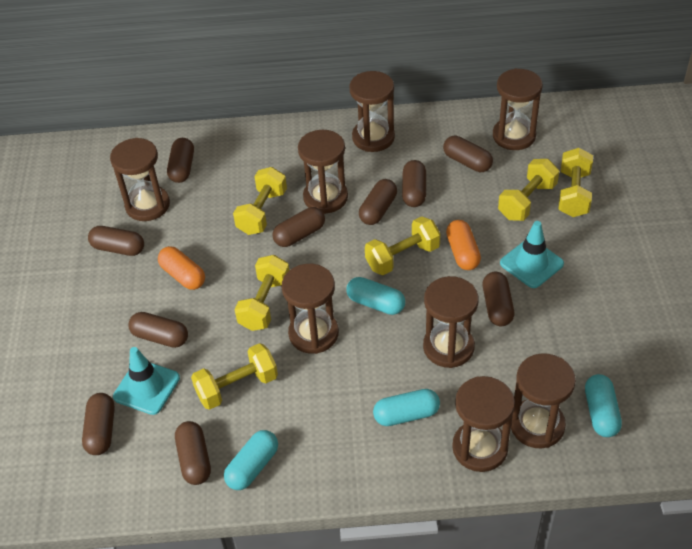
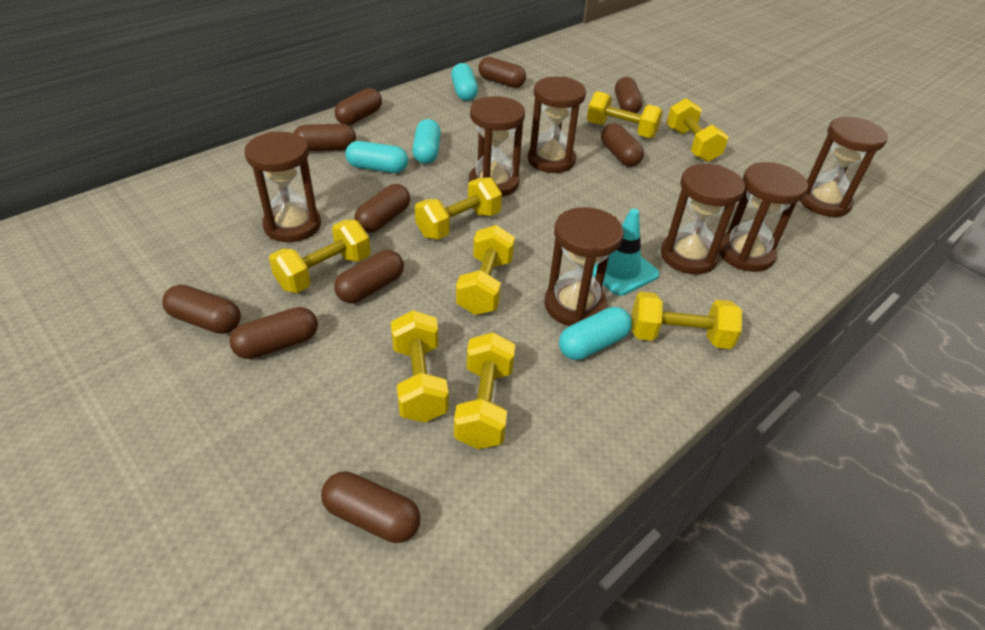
brown hourglass: 8 -> 7
orange capsule: 2 -> 0
turquoise traffic cone: 2 -> 1
yellow dumbbell: 6 -> 8

